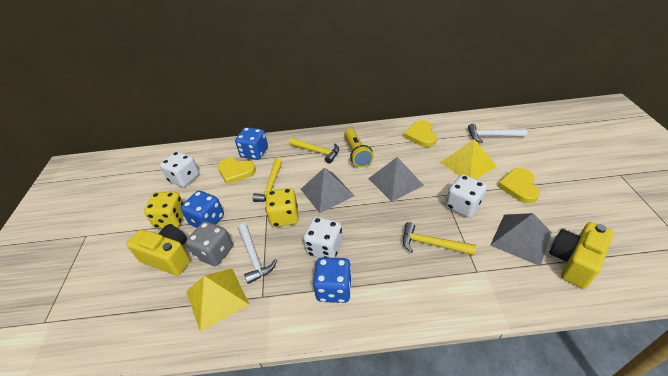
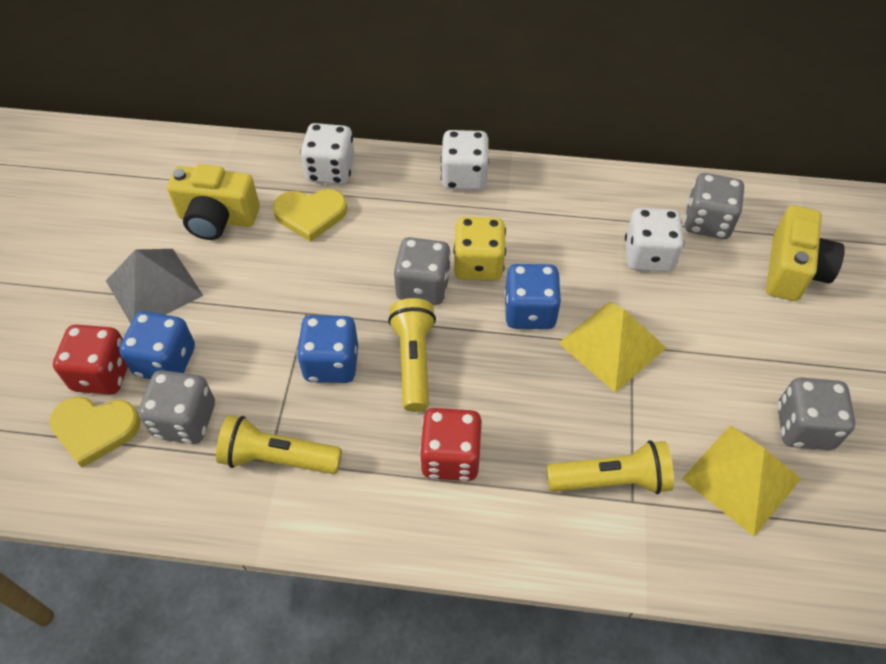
grey dice: 1 -> 4
grey pyramid: 3 -> 1
red dice: 0 -> 2
white hammer: 2 -> 0
yellow dice: 2 -> 1
yellow flashlight: 1 -> 3
yellow hammer: 3 -> 0
yellow heart: 3 -> 2

